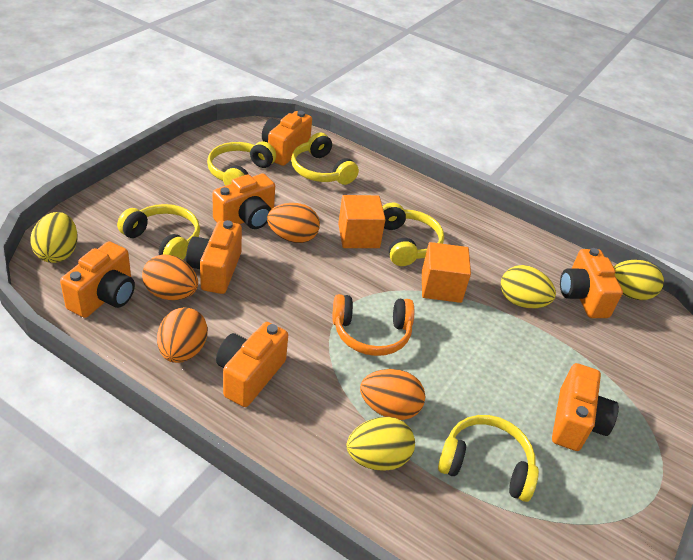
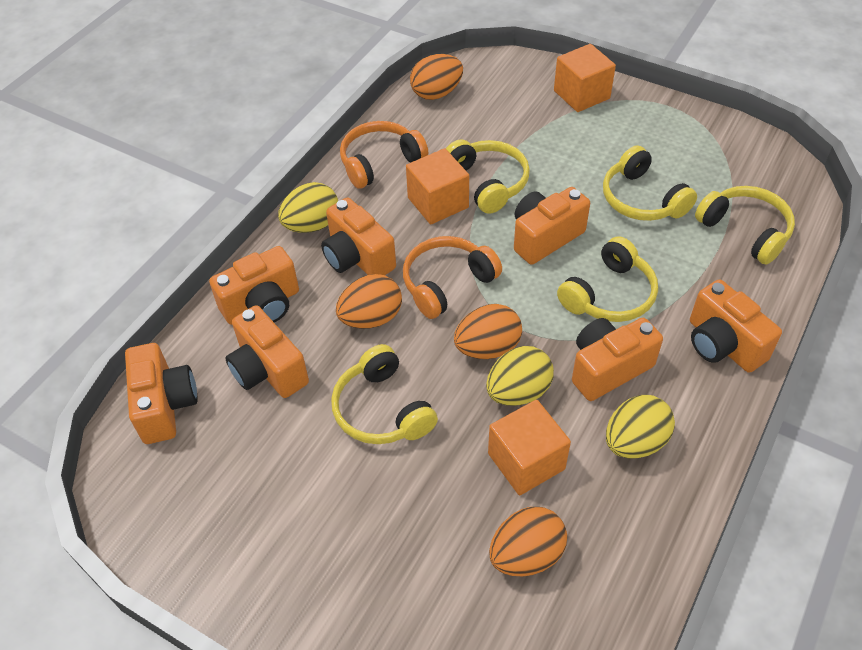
orange cube: 2 -> 3
orange headphones: 1 -> 2
yellow egg: 4 -> 3

